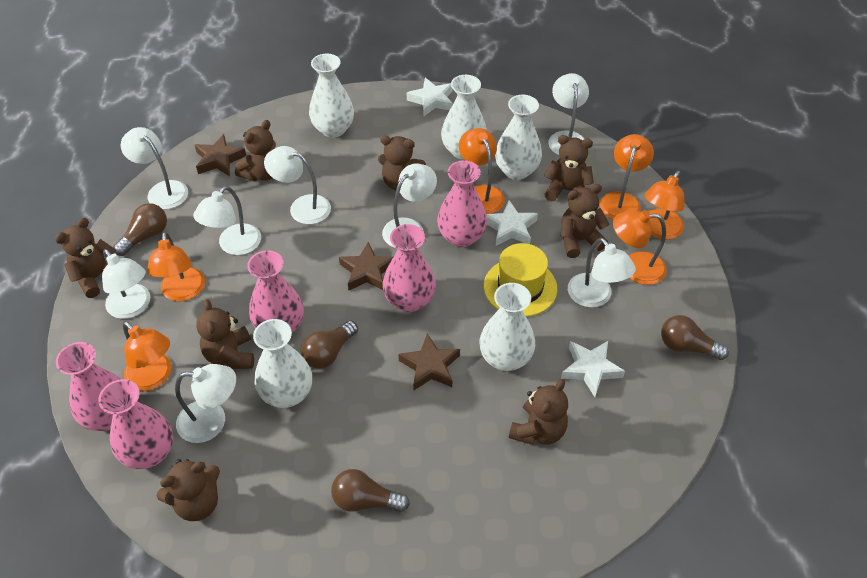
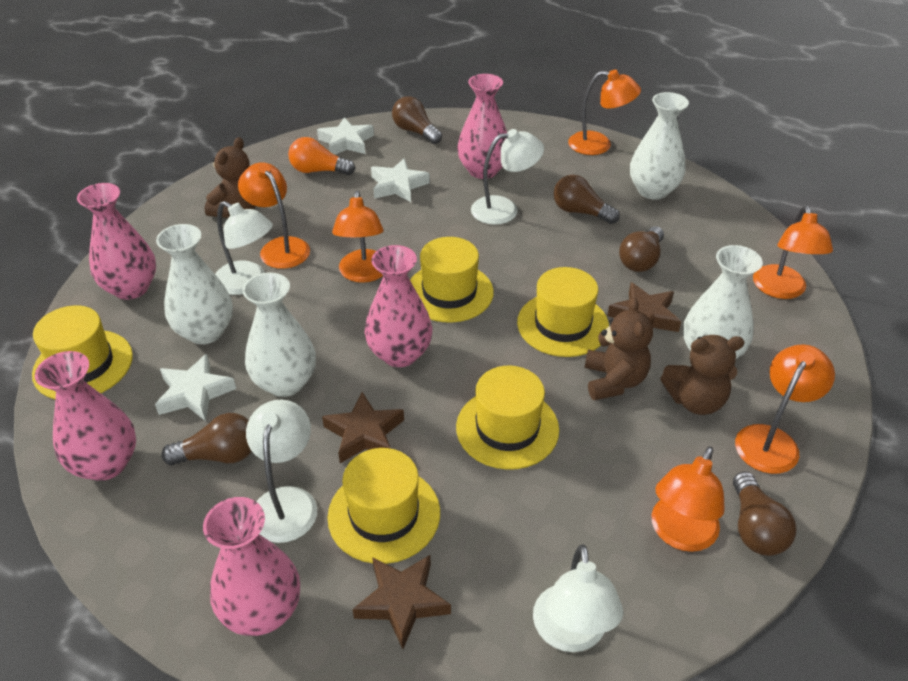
brown light bulb: 4 -> 5
brown teddy bear: 8 -> 3
orange light bulb: 0 -> 1
white lamp: 8 -> 4
white vase: 5 -> 4
yellow hat: 1 -> 5

